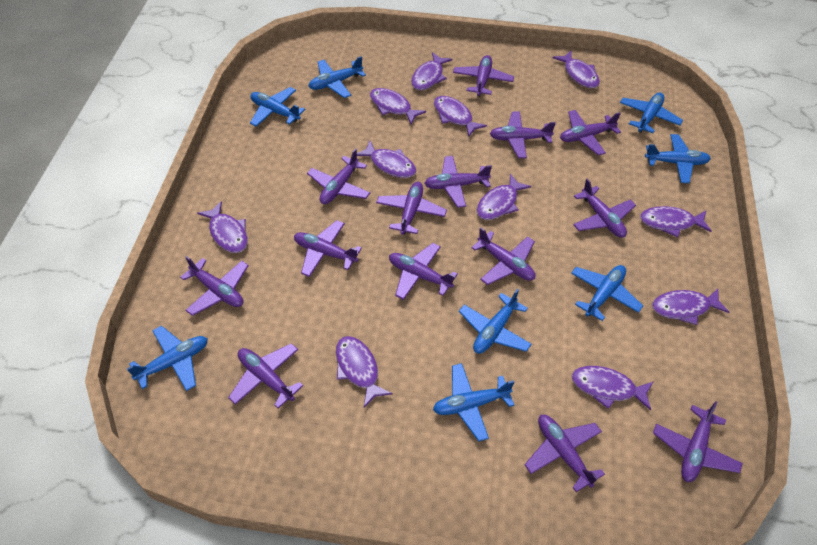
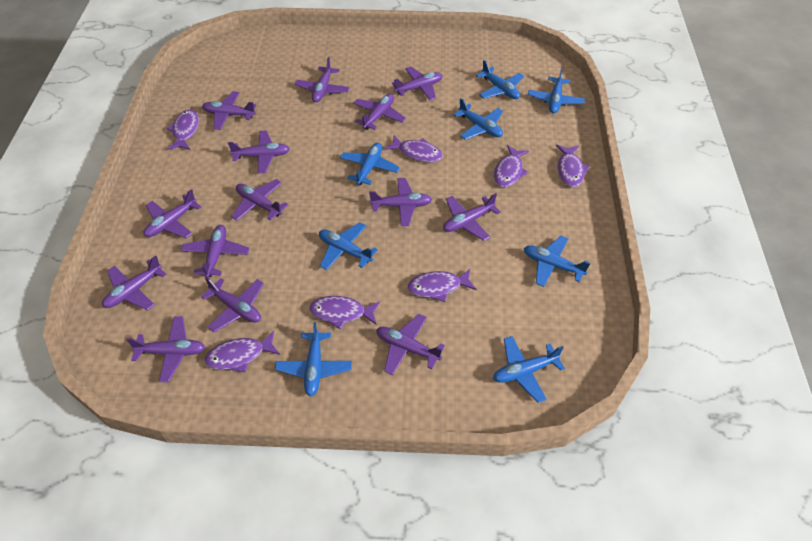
purple fish: 11 -> 7

